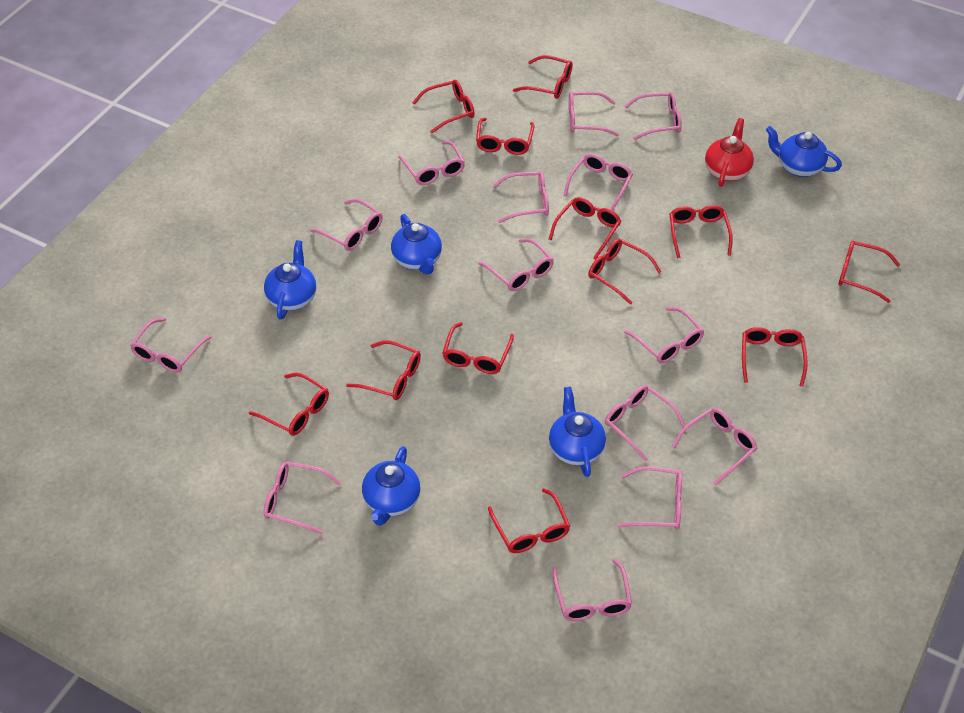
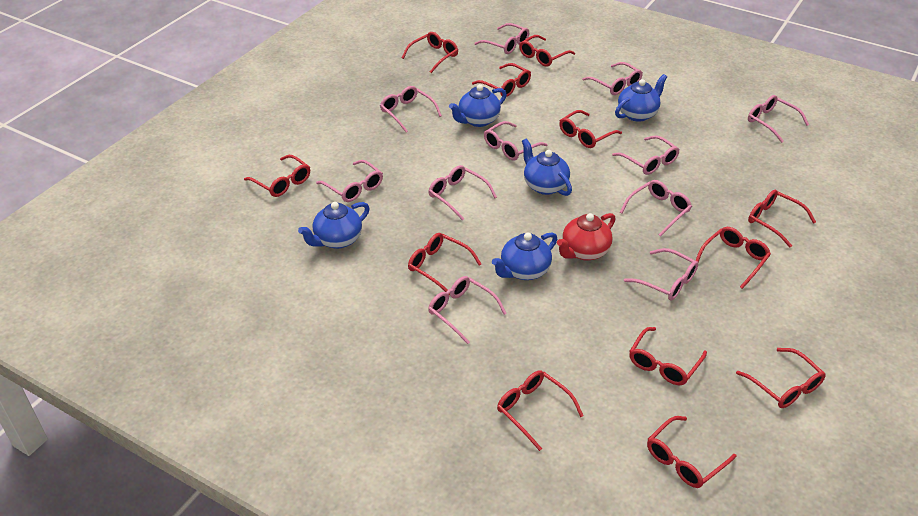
pink glasses: 14 -> 11

